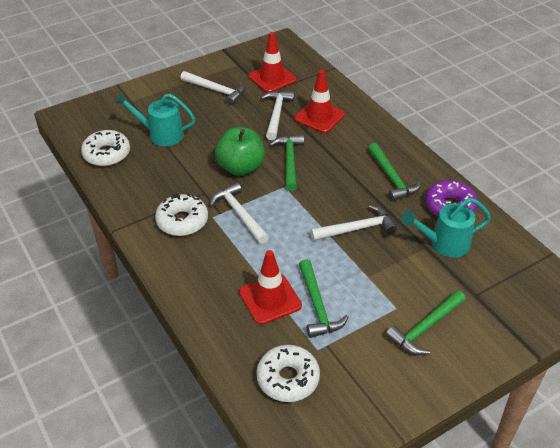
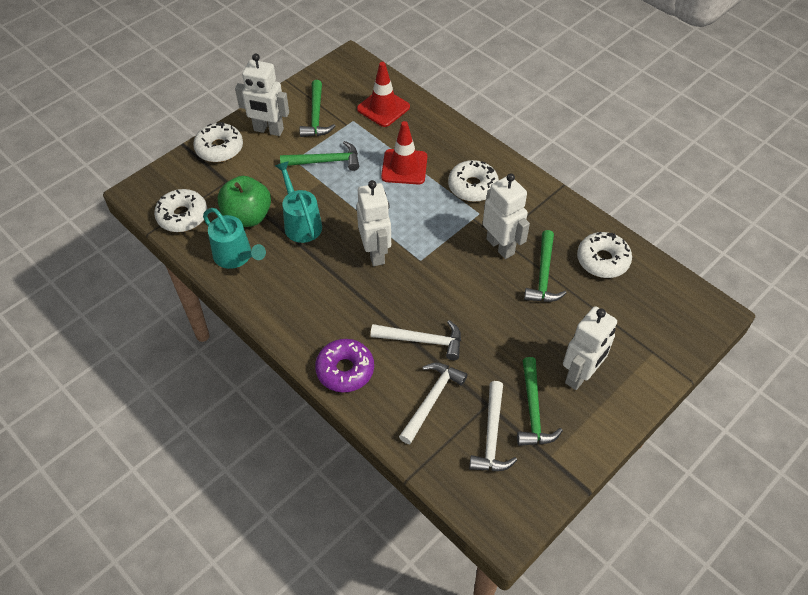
red traffic cone: 3 -> 2
white donut: 3 -> 4
white hammer: 4 -> 3
white robot: 0 -> 4

